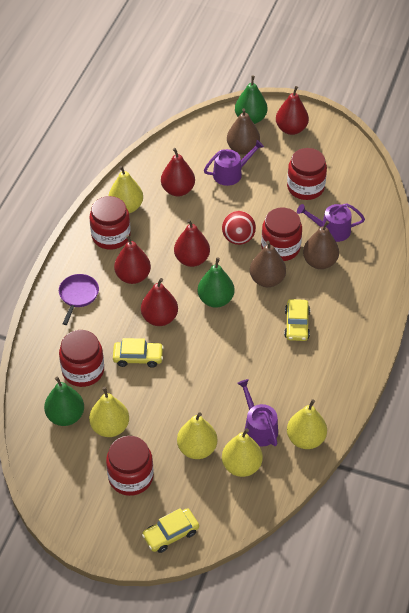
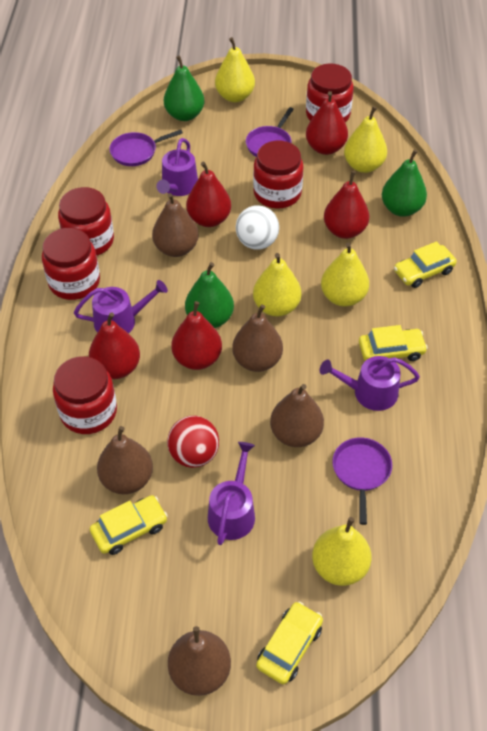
brown pear: 3 -> 5
purple pan: 1 -> 3
purple watering can: 3 -> 4
white ball: 0 -> 1
yellow car: 3 -> 4

